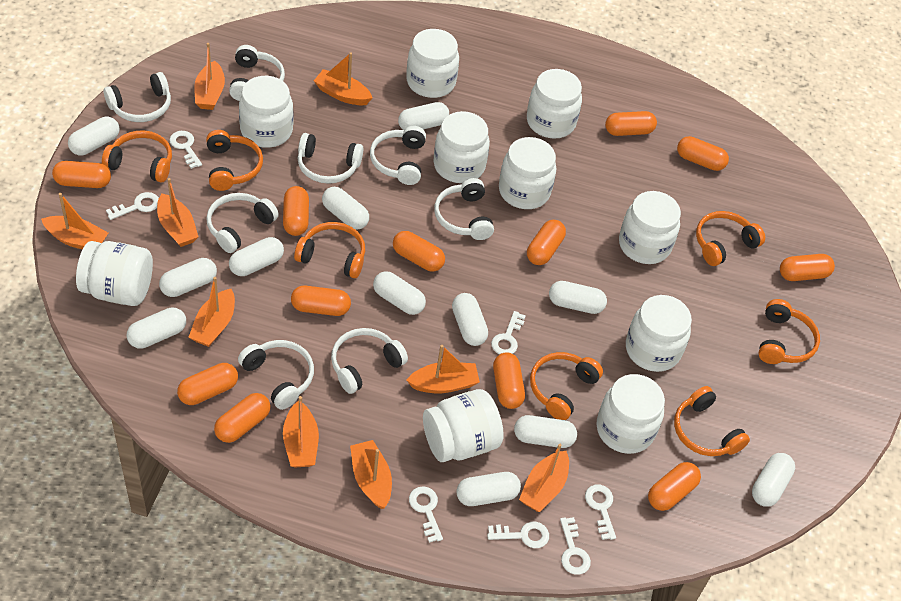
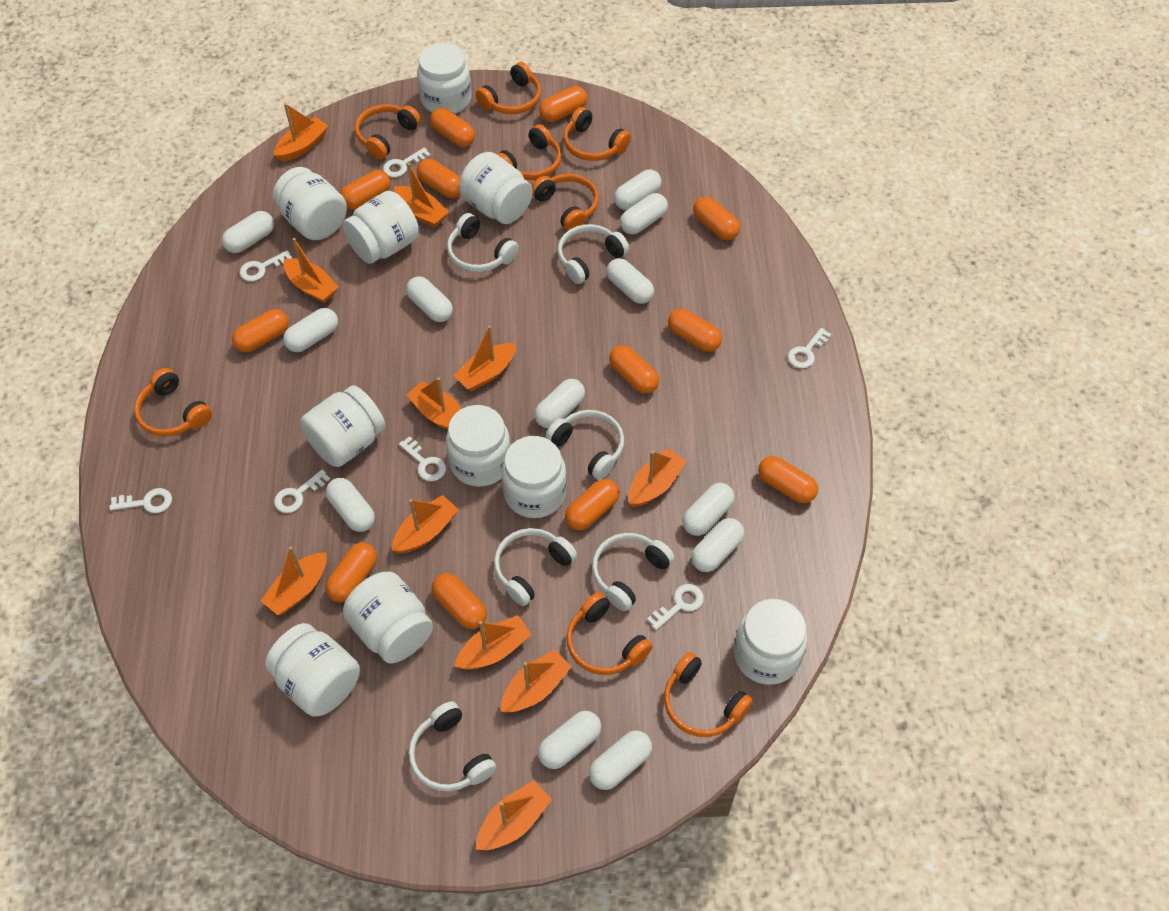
orange boat: 9 -> 11
orange headphones: 7 -> 8
white headphones: 8 -> 6

